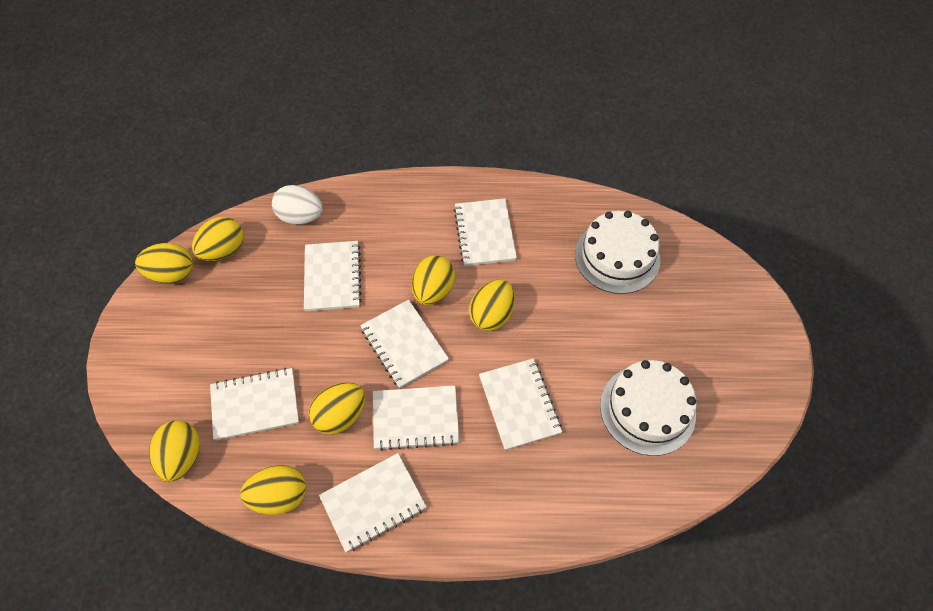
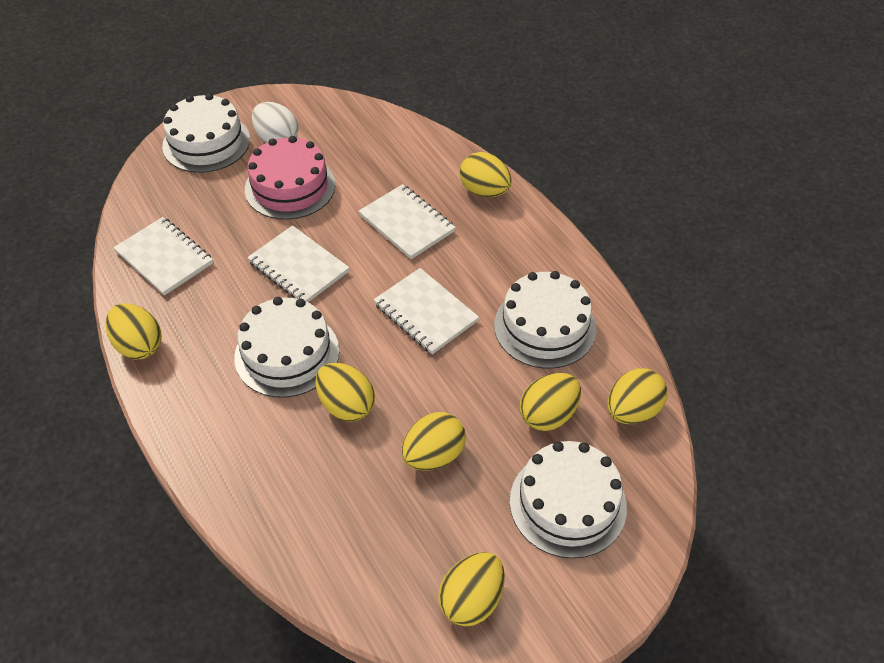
pink cake: 0 -> 1
white cake: 2 -> 4
white notebook: 7 -> 4

